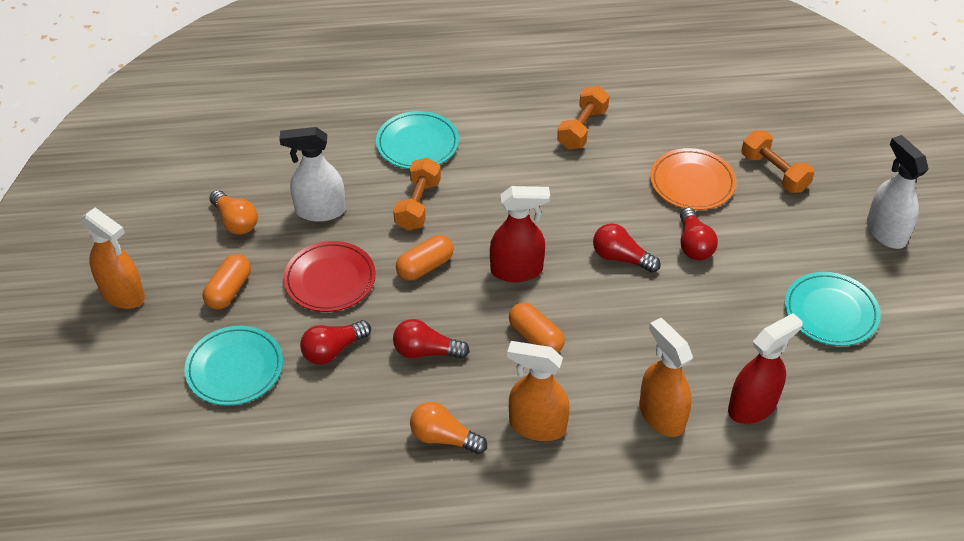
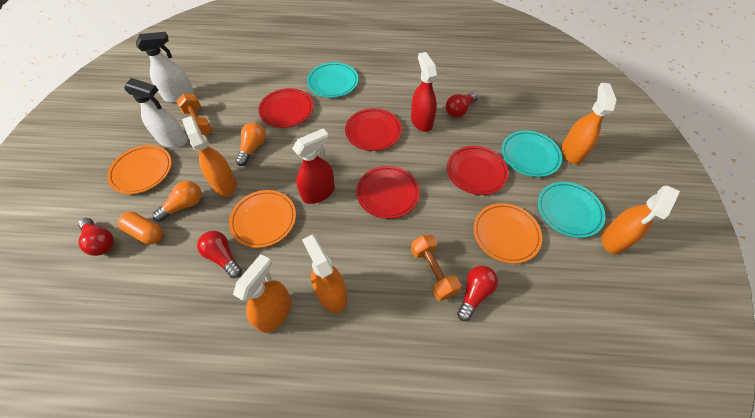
orange capsule: 3 -> 1
orange dumbbell: 3 -> 2
orange plate: 1 -> 3
orange spray bottle: 3 -> 5
red plate: 1 -> 4

